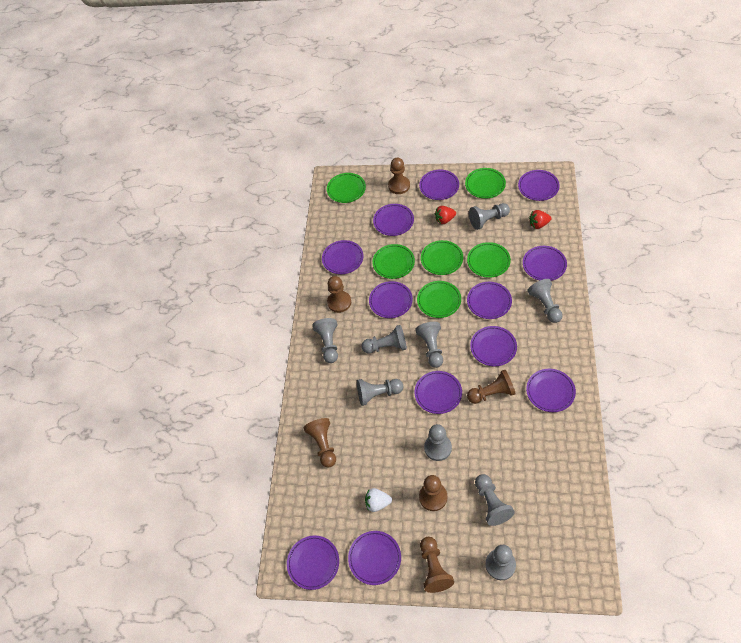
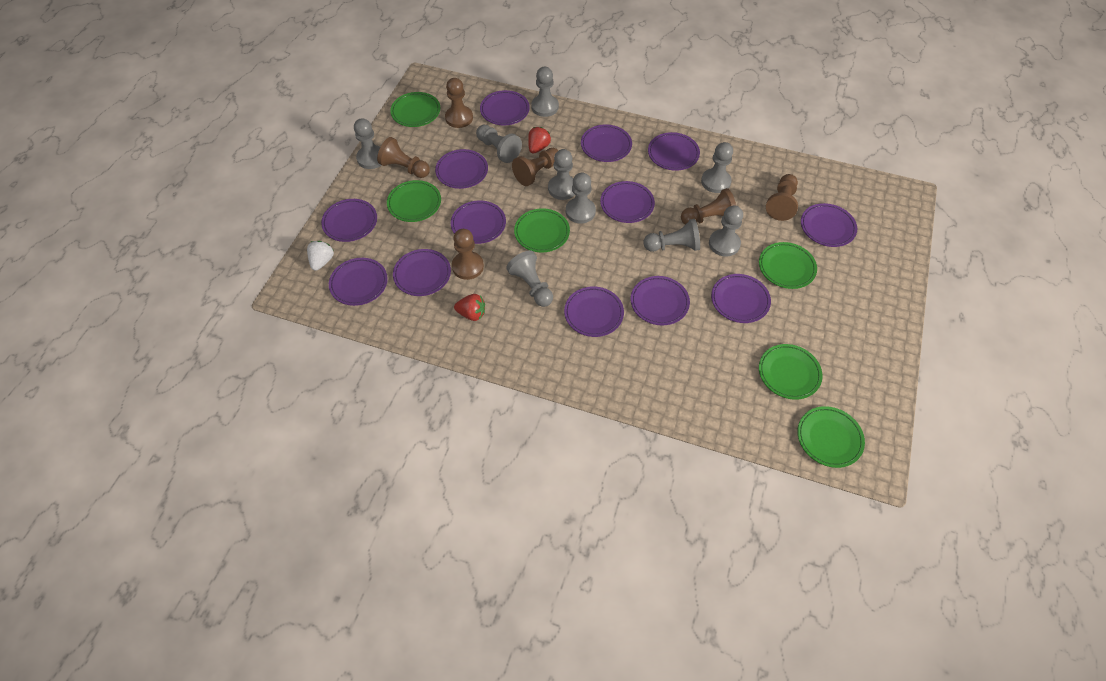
purple plate: 12 -> 13

